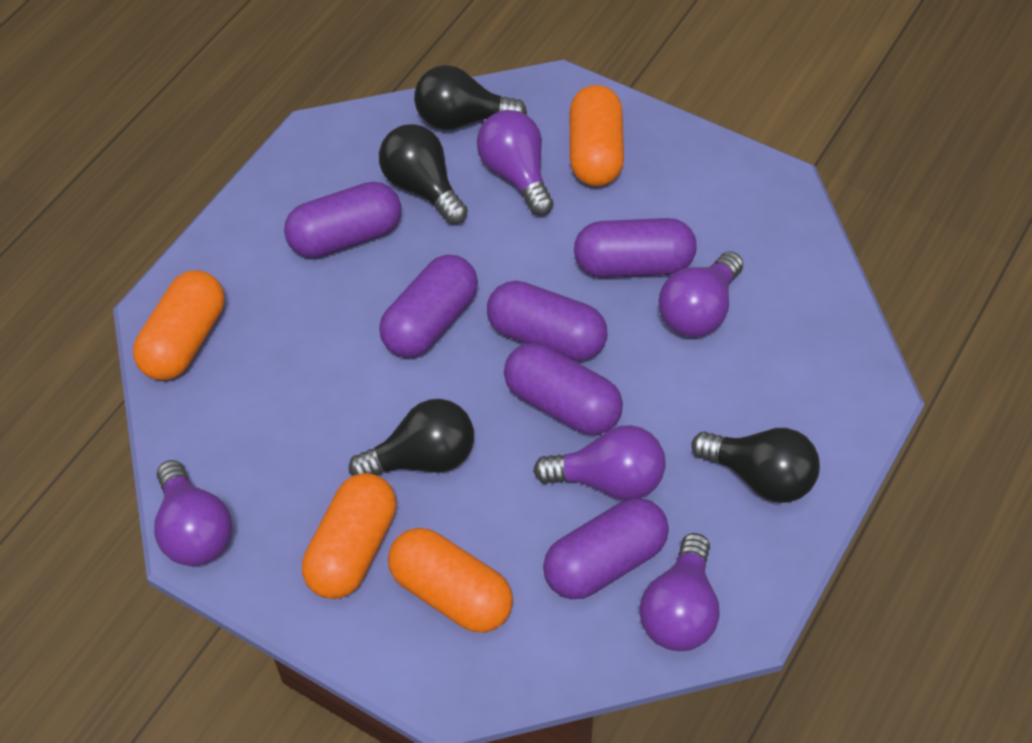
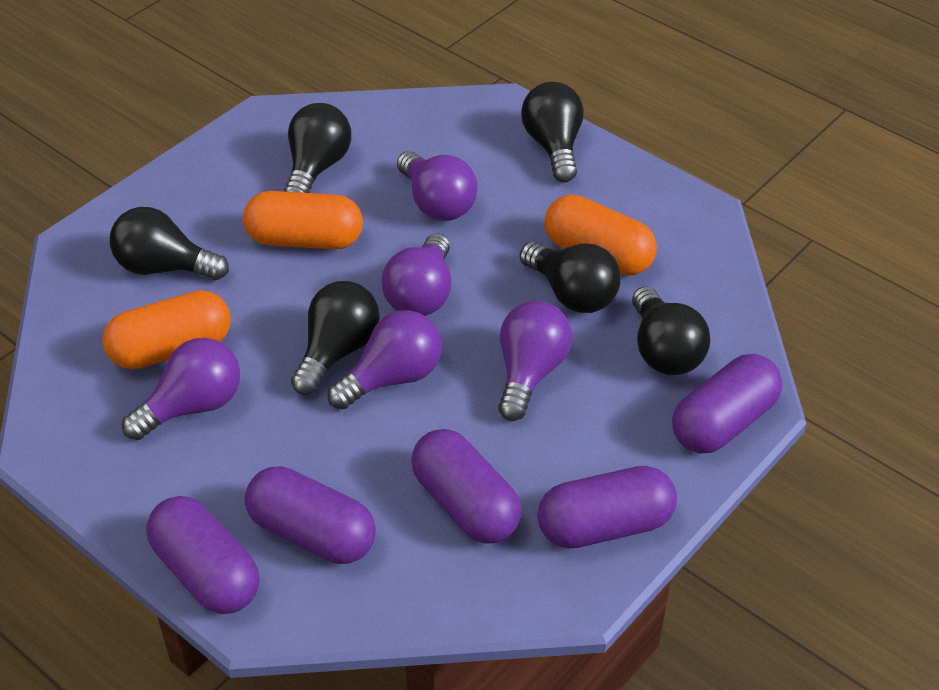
black light bulb: 4 -> 6
orange capsule: 4 -> 3
purple capsule: 6 -> 5

